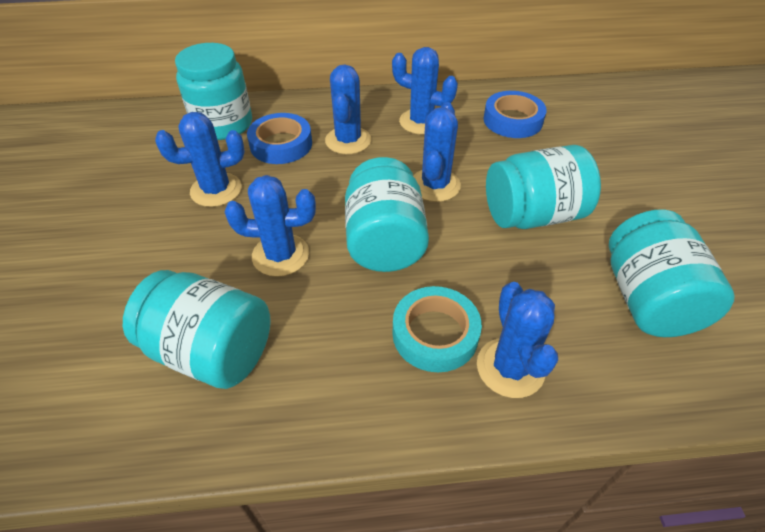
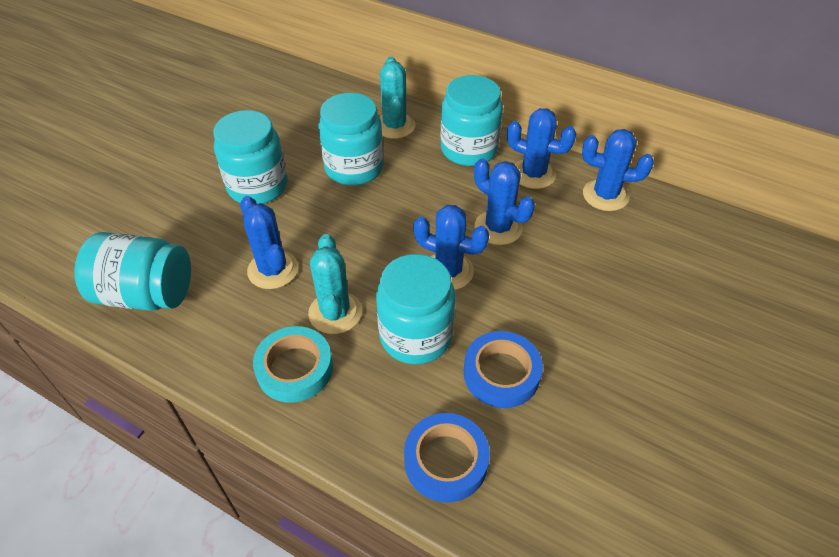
blue cactus: 6 -> 5
turquoise cactus: 0 -> 2

